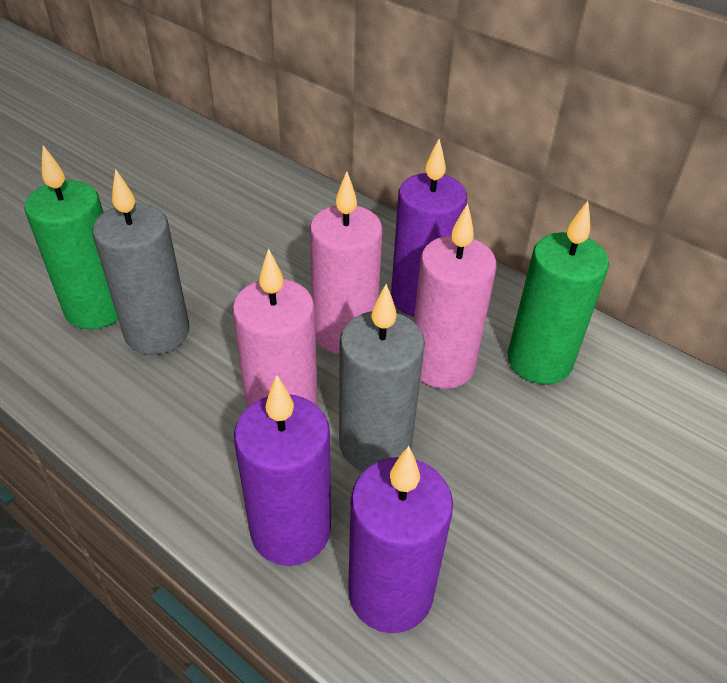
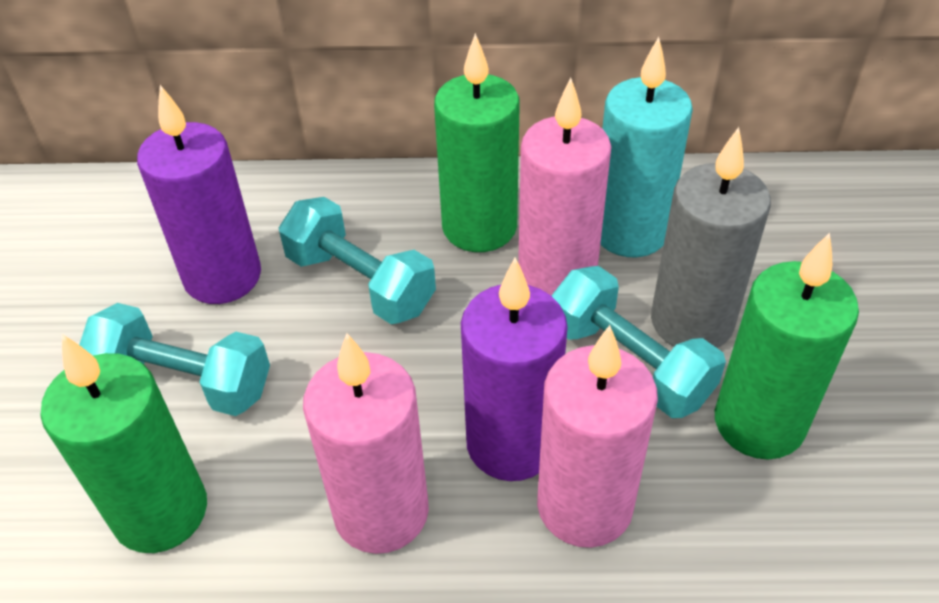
green candle: 2 -> 3
grey candle: 2 -> 1
purple candle: 3 -> 2
turquoise candle: 0 -> 1
turquoise dumbbell: 0 -> 3

